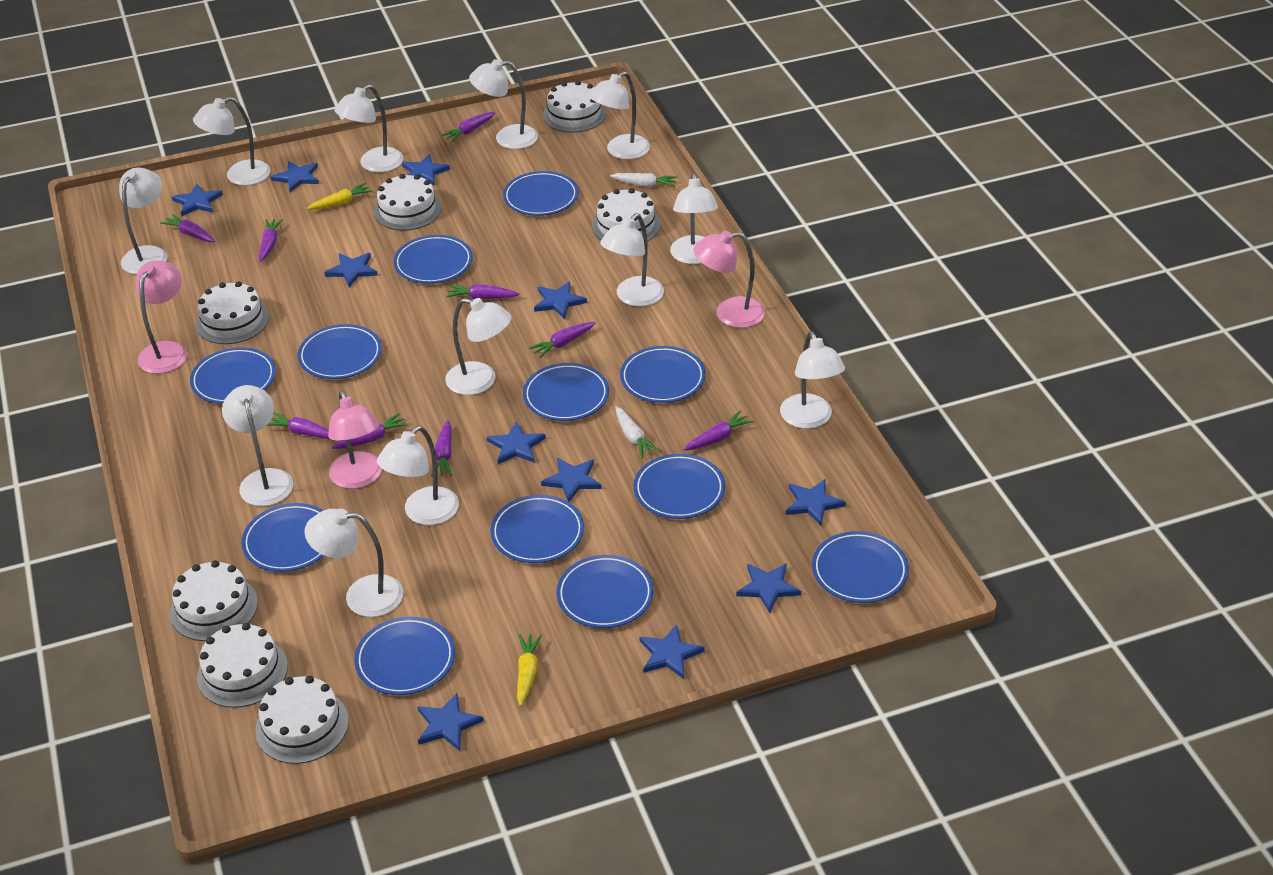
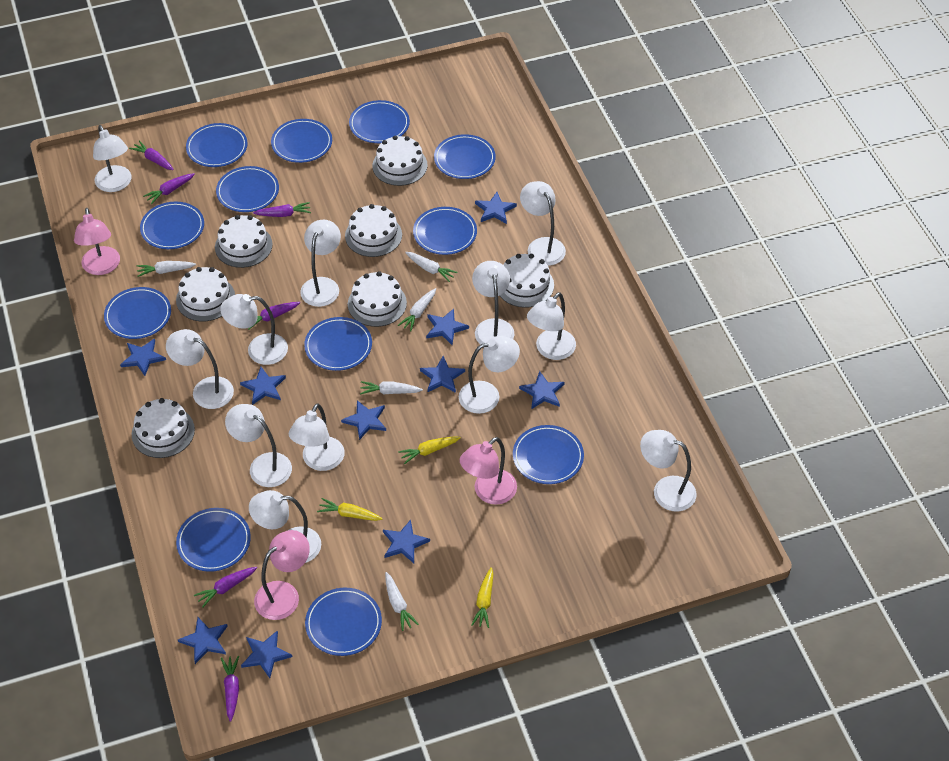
blue star: 11 -> 10
purple carrot: 9 -> 6
white carrot: 2 -> 5
yellow carrot: 2 -> 3

